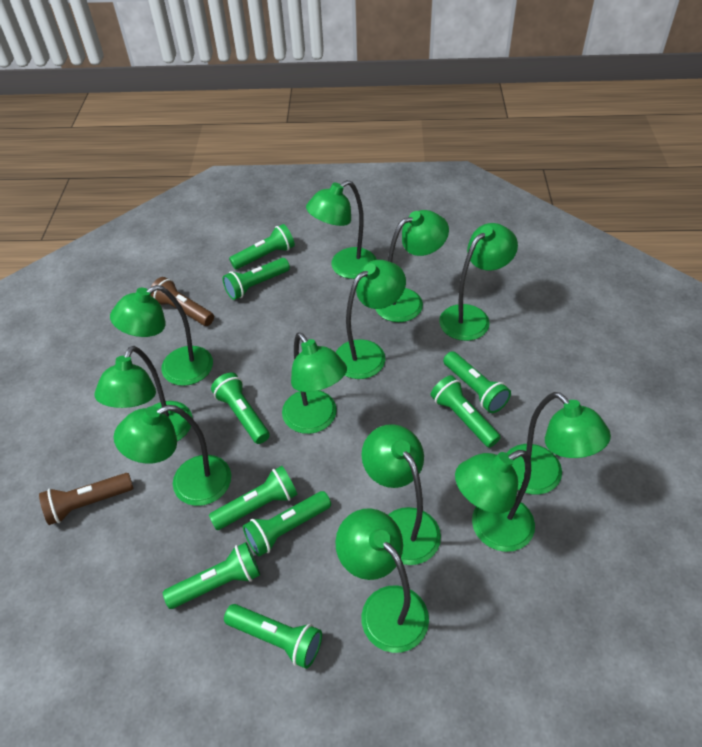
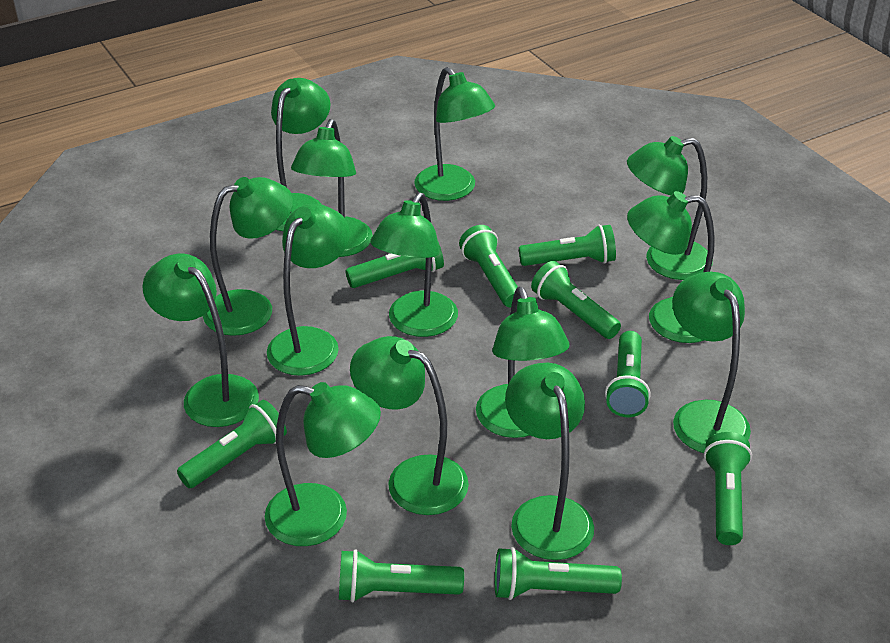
brown flashlight: 2 -> 0
green lamp: 12 -> 14

